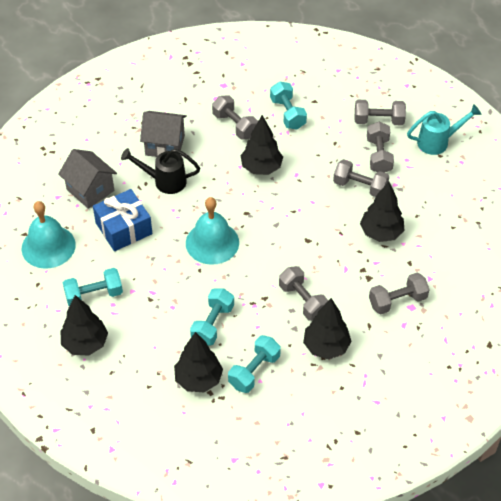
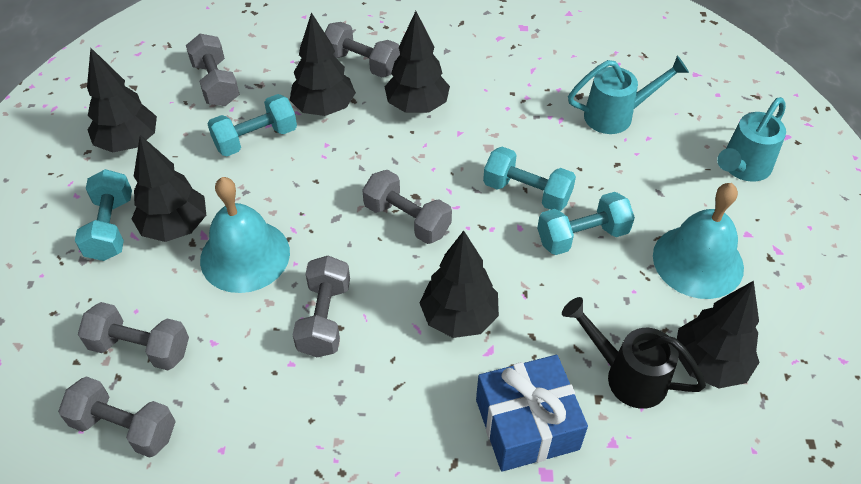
black tree: 5 -> 6
grey house: 2 -> 0
turquoise watering can: 1 -> 2

